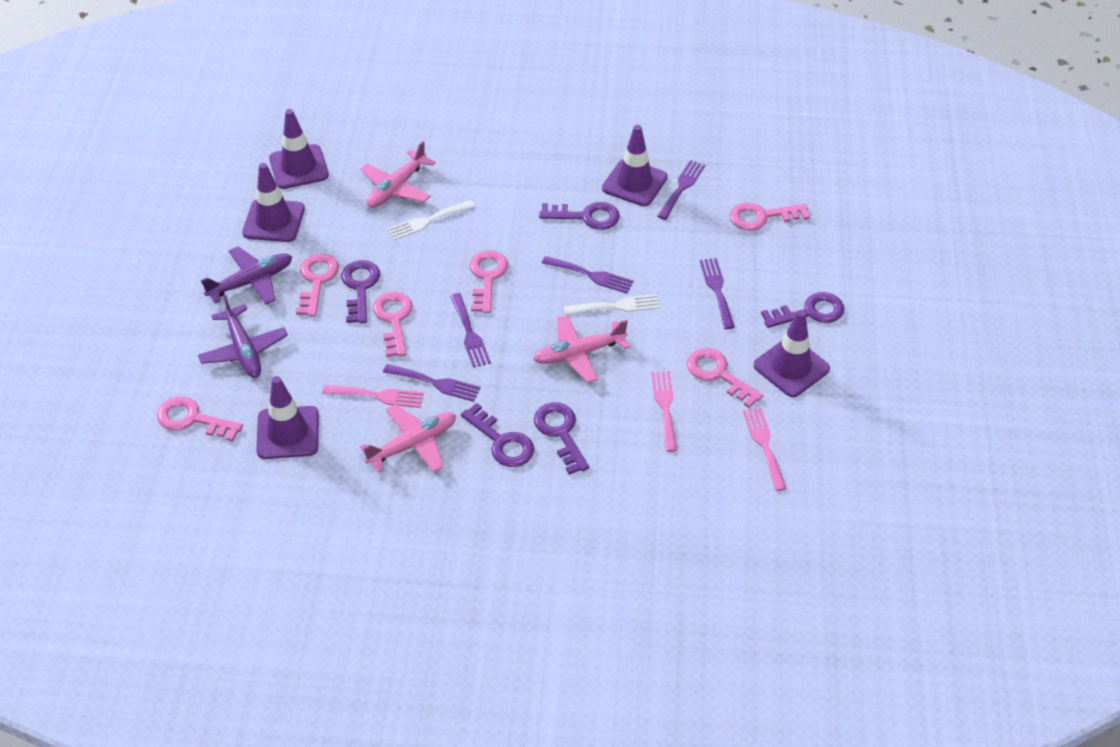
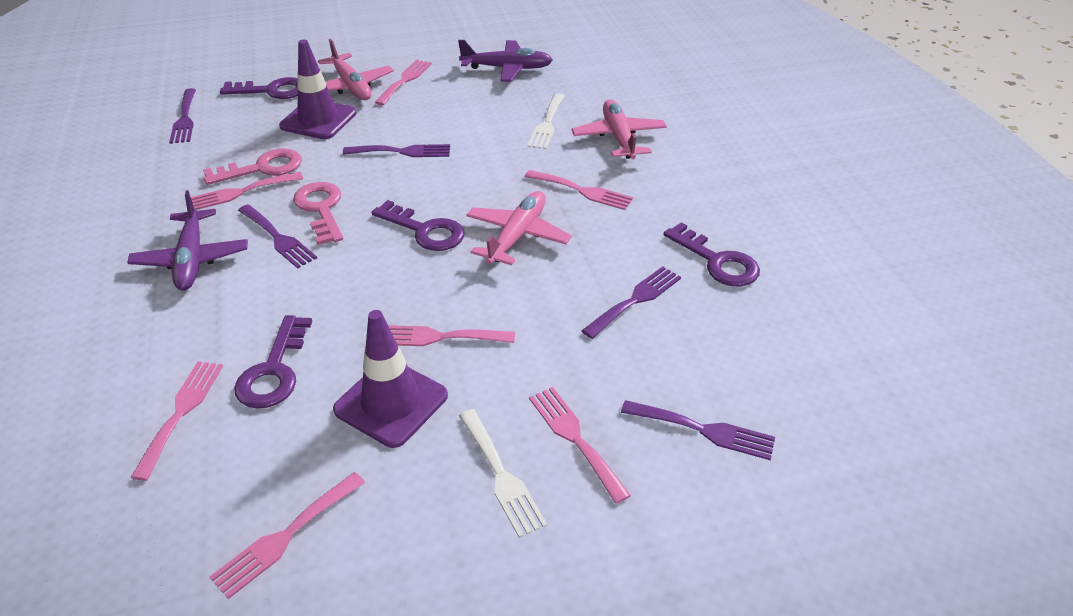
pink fork: 3 -> 7
pink key: 6 -> 2
purple key: 5 -> 4
purple traffic cone: 5 -> 2

